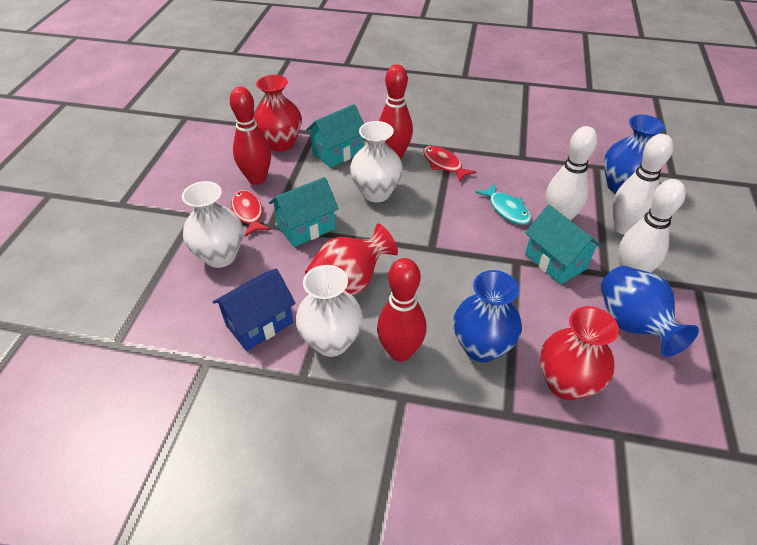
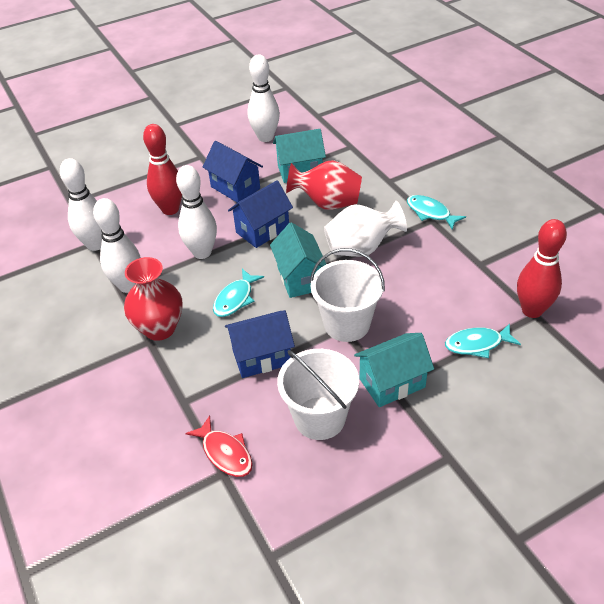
blue house: 1 -> 3
blue vase: 3 -> 0
red bowling pin: 3 -> 2
red fish: 2 -> 1
red vase: 3 -> 2
turquoise fish: 1 -> 3
white bowling pin: 3 -> 4
white bucket: 0 -> 2
white vase: 3 -> 1

